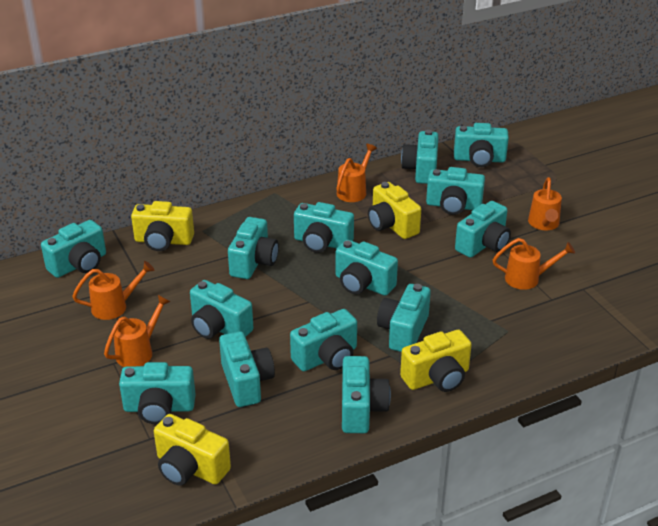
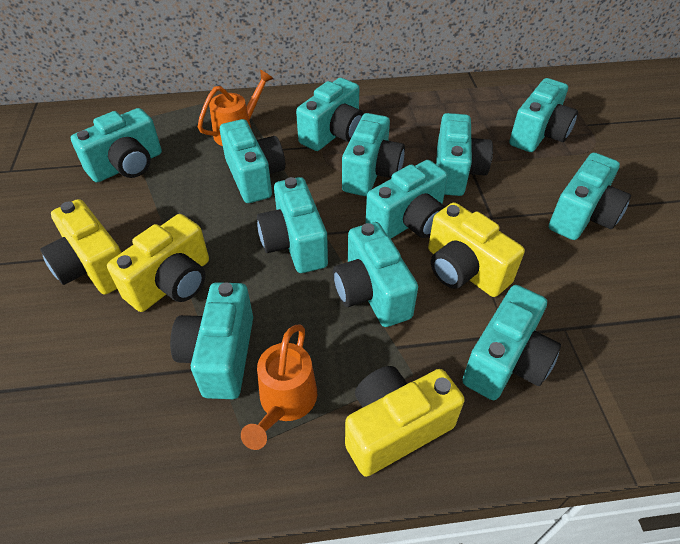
orange watering can: 5 -> 2
turquoise camera: 14 -> 12

